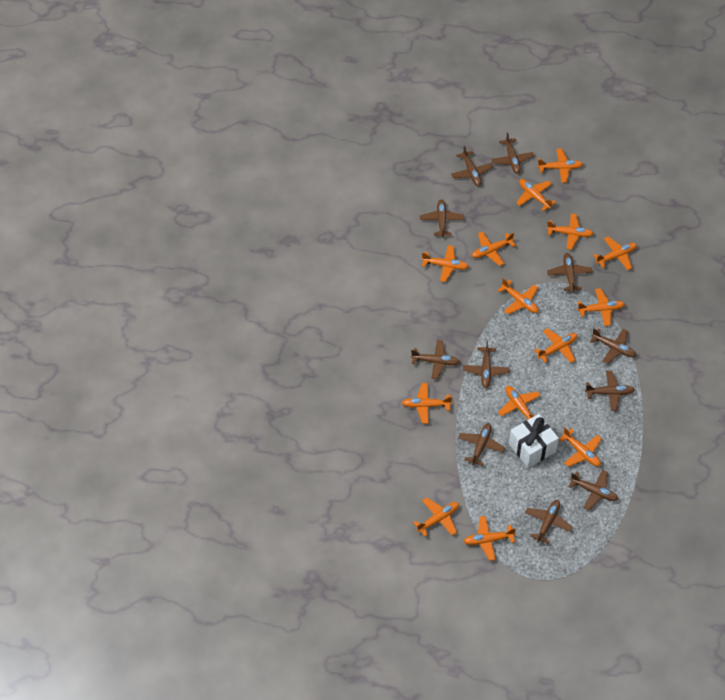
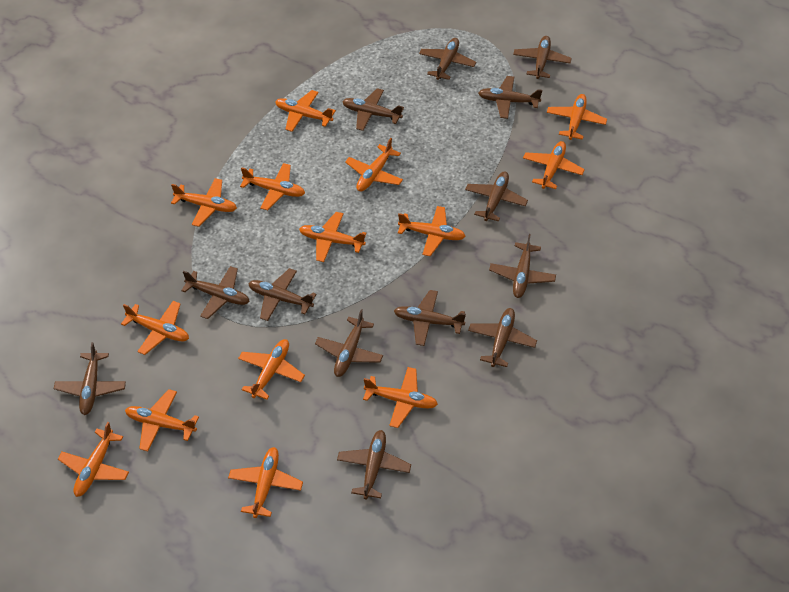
brown plane: 11 -> 13
white gift: 1 -> 0

